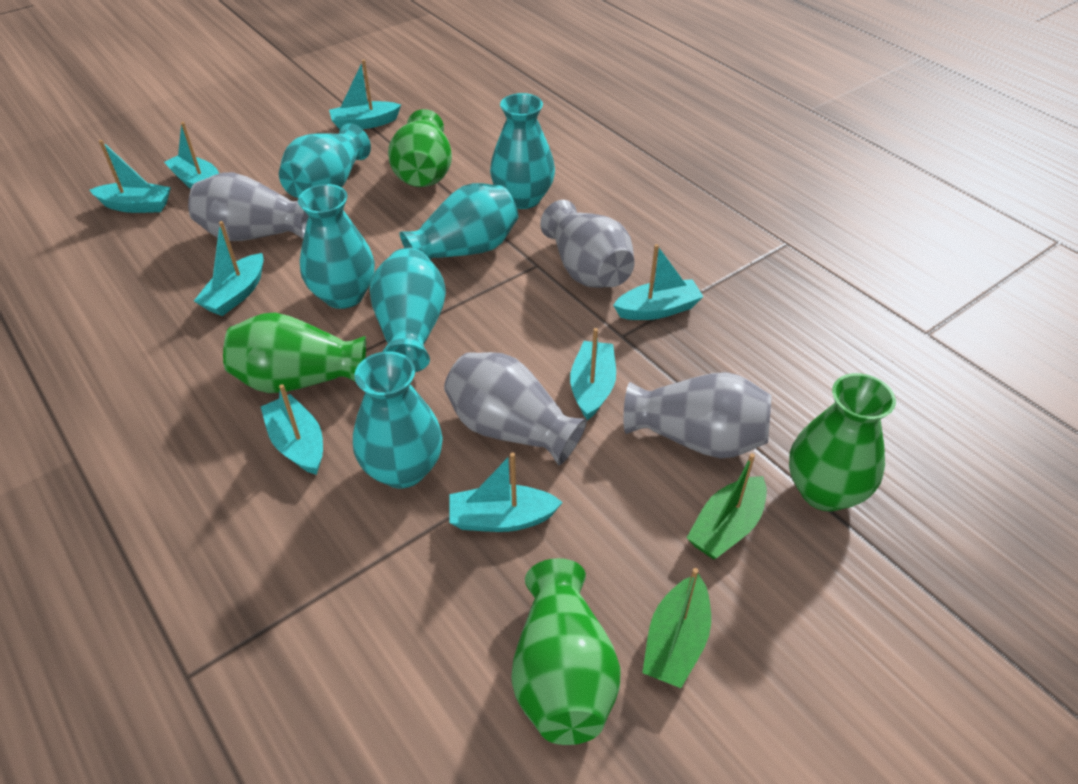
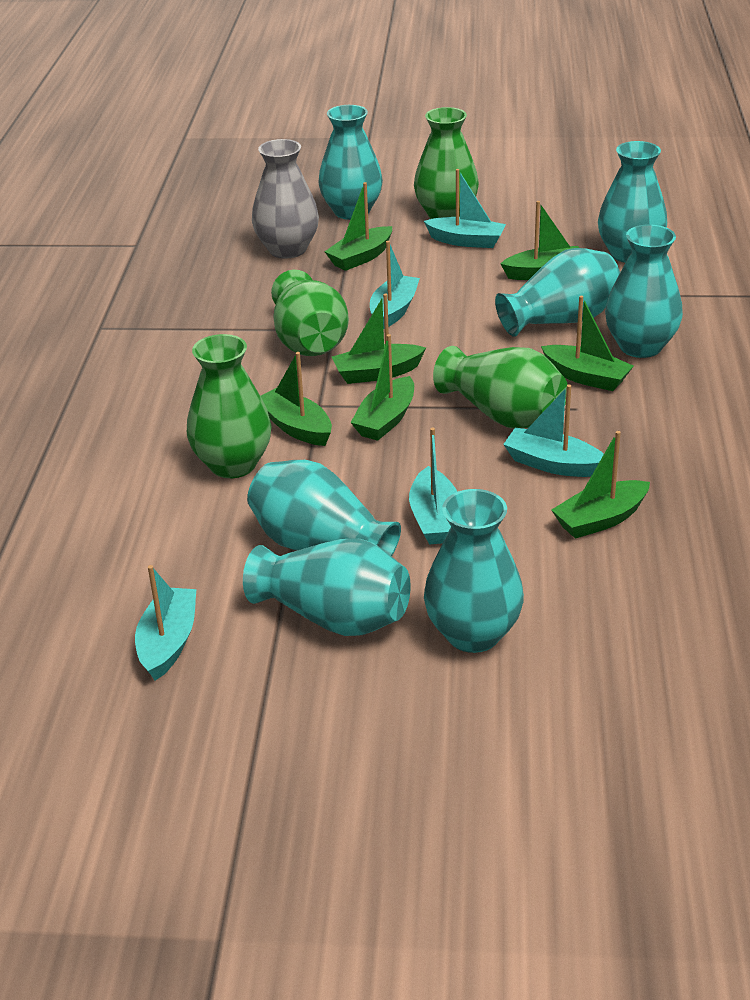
green boat: 2 -> 7
grey vase: 4 -> 1
turquoise boat: 8 -> 5
turquoise vase: 6 -> 7

